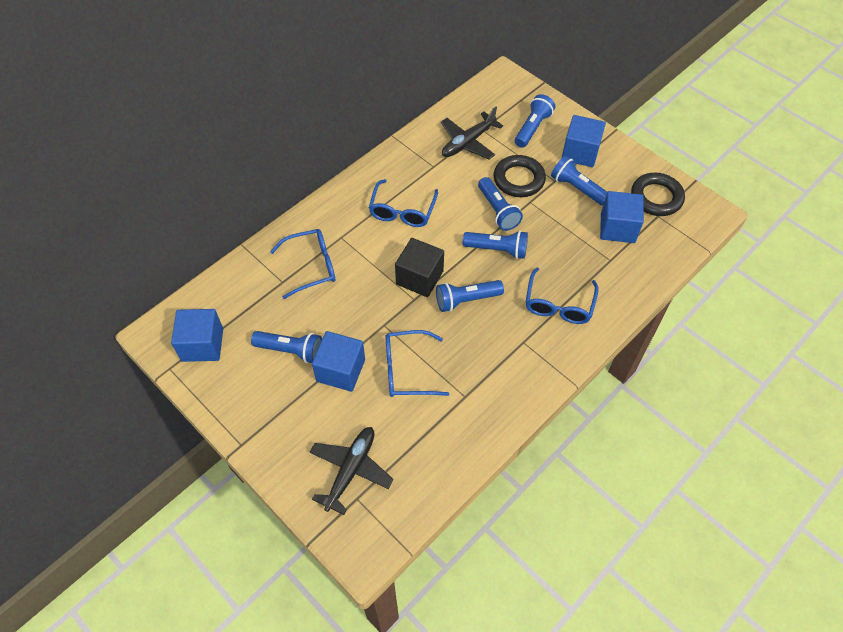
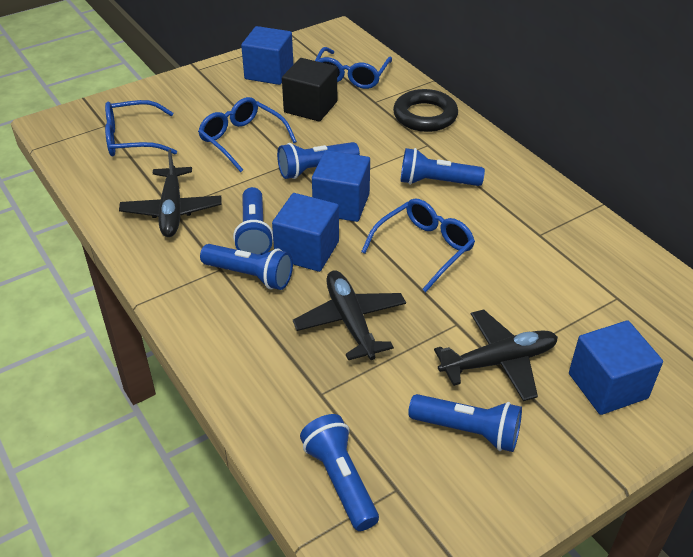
black plane: 2 -> 3
black ring: 2 -> 1

